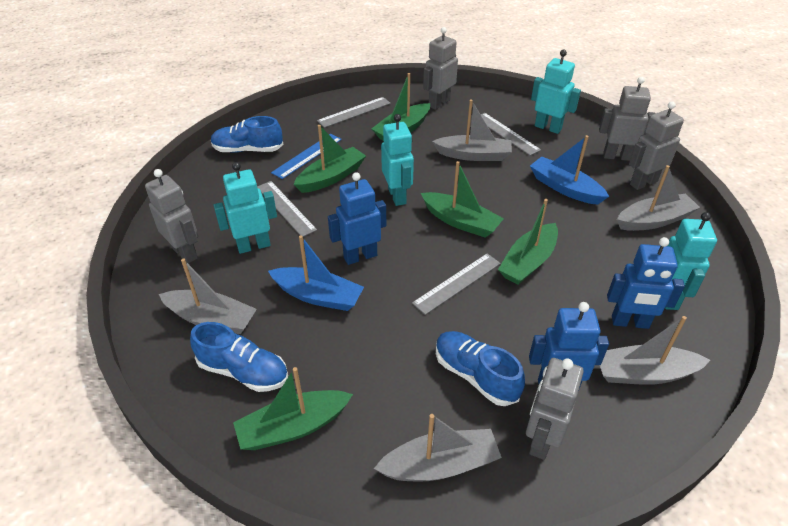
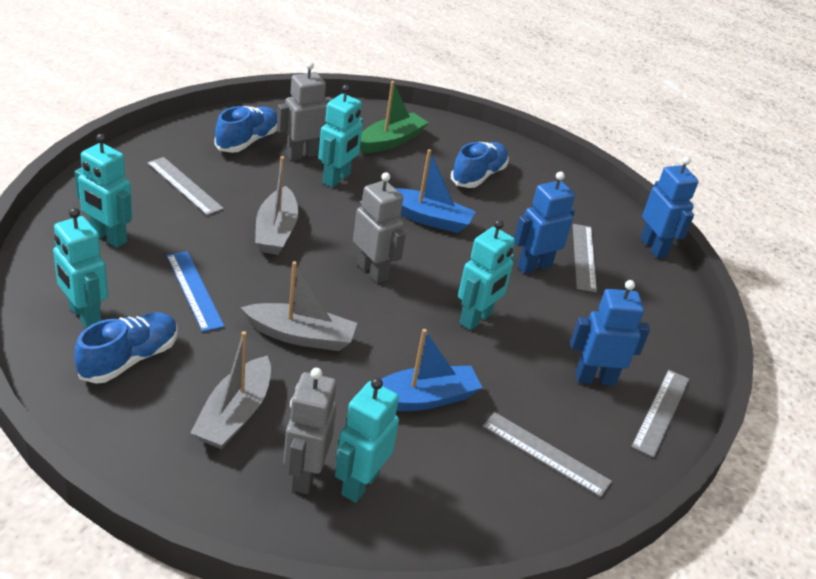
green boat: 5 -> 1
grey boat: 5 -> 3
grey robot: 5 -> 3
turquoise robot: 4 -> 5

